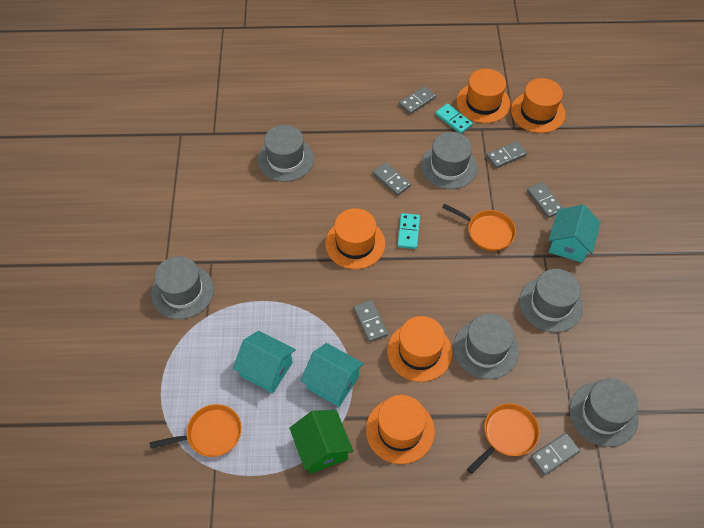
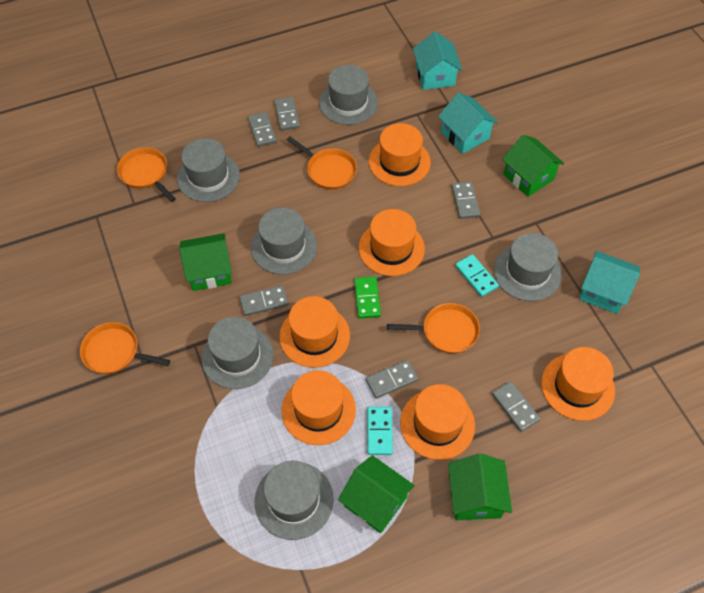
green domino: 0 -> 1
green house: 1 -> 4
orange hat: 5 -> 6
orange pan: 3 -> 4

